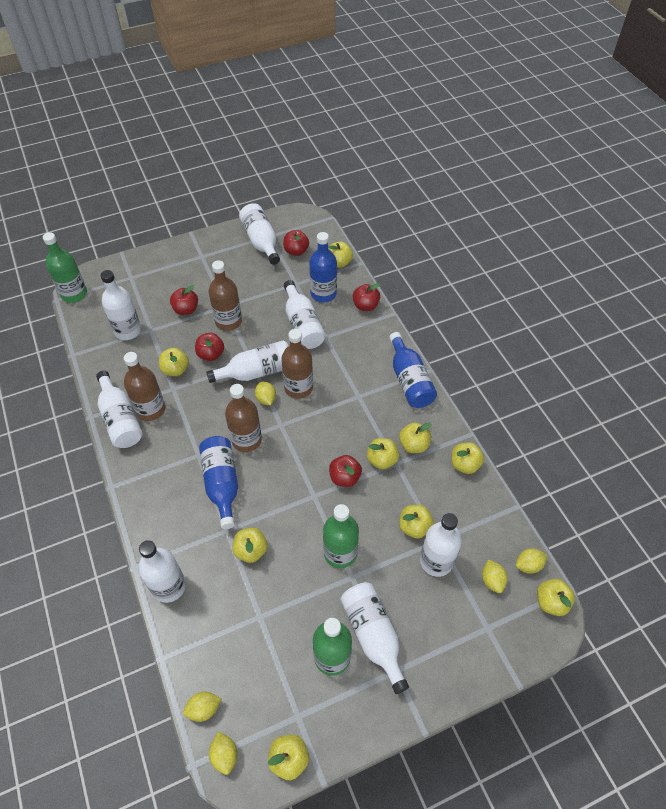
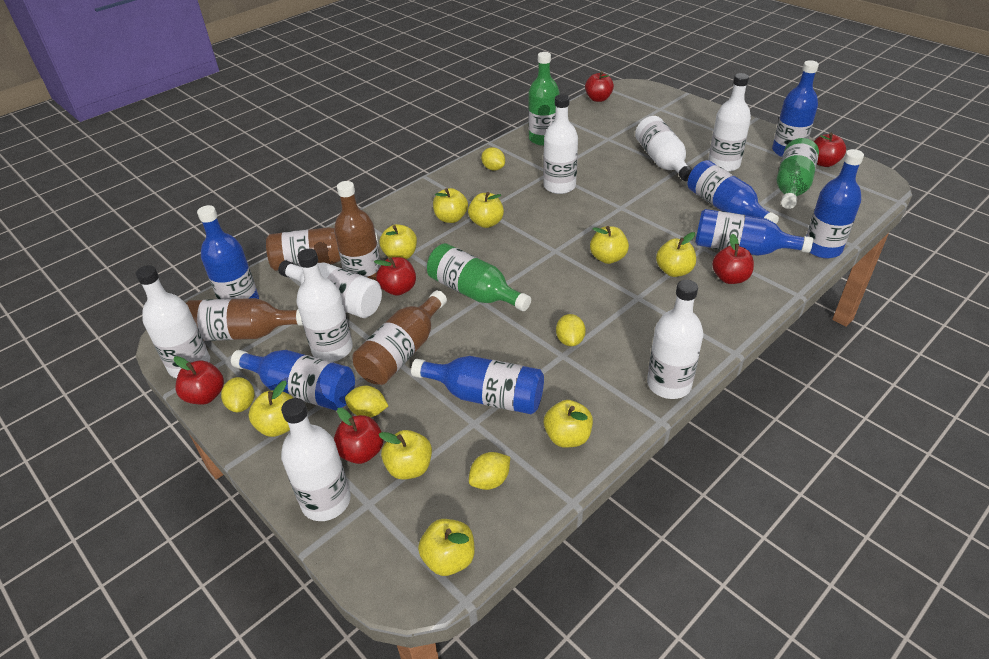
blue bottle: 3 -> 7
red apple: 5 -> 6

